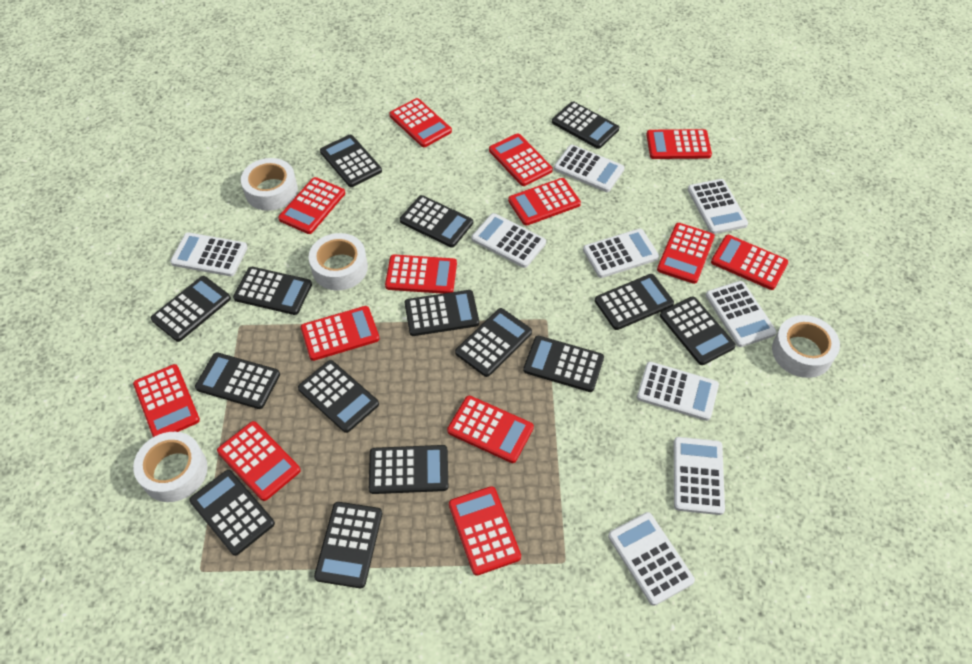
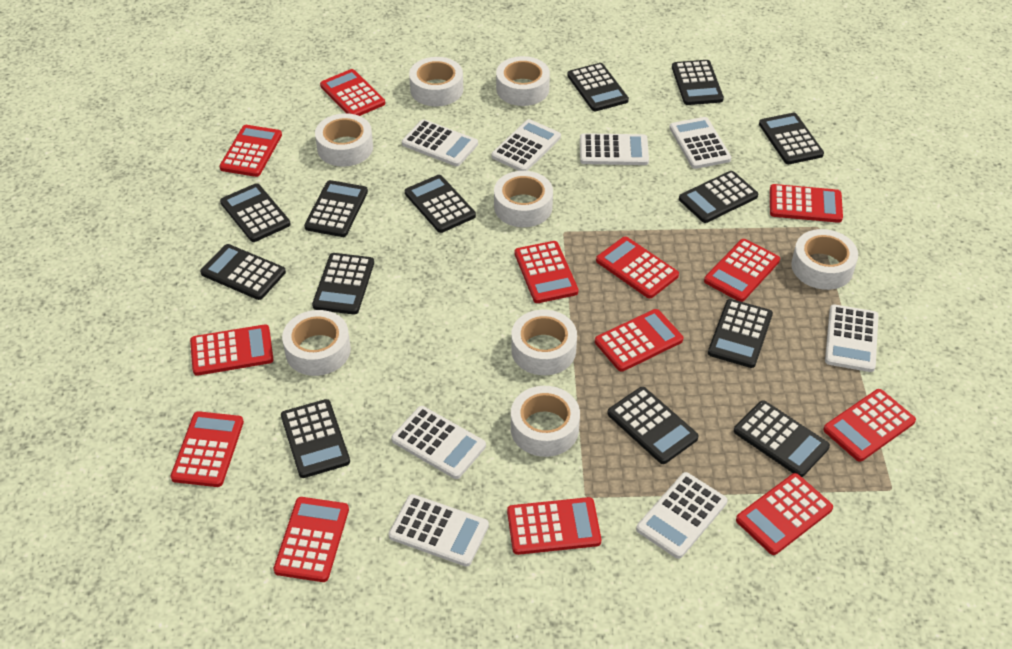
black calculator: 15 -> 13
white calculator: 9 -> 8
white tape: 4 -> 8

